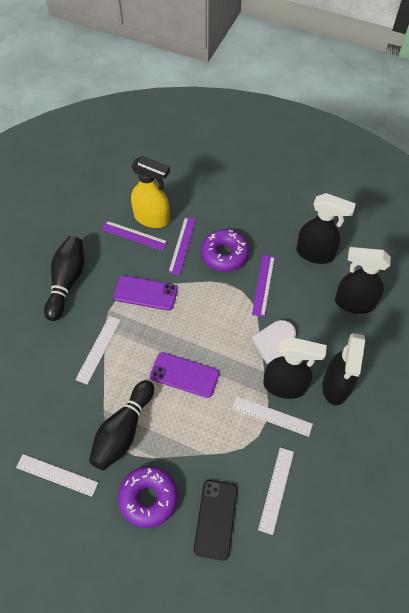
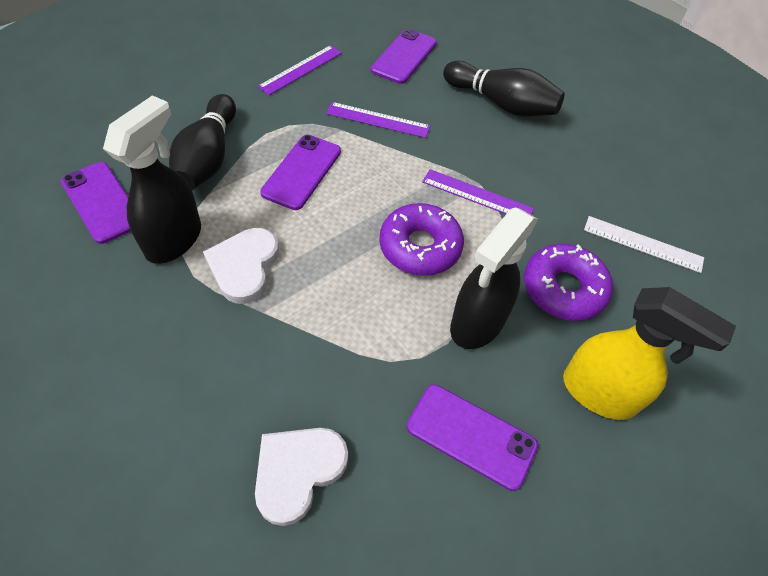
black phone: 1 -> 0
black spray bottle: 4 -> 2
purple phone: 2 -> 4
white heart: 1 -> 2
white ruler: 4 -> 1

